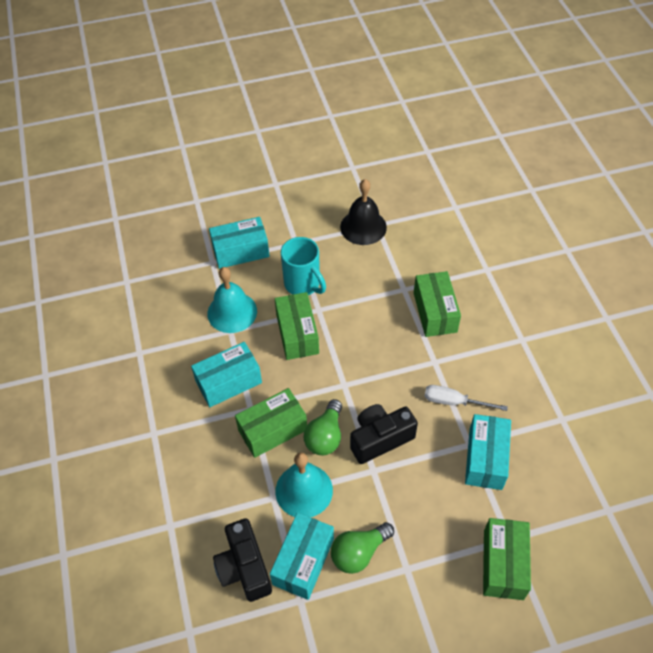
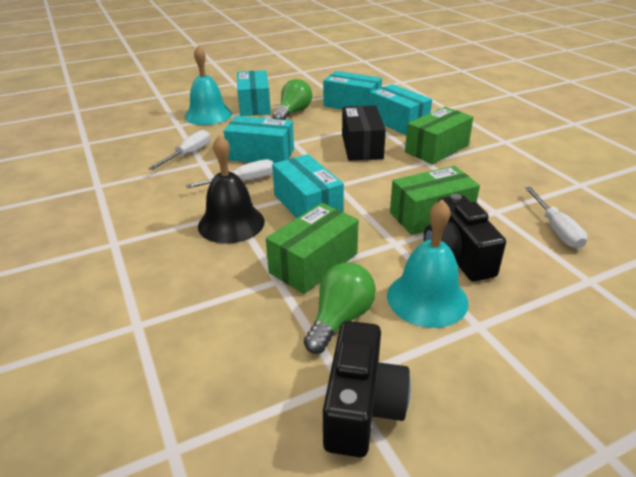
black box: 0 -> 1
green box: 4 -> 3
turquoise box: 4 -> 5
turquoise mug: 1 -> 0
white screwdriver: 1 -> 3

